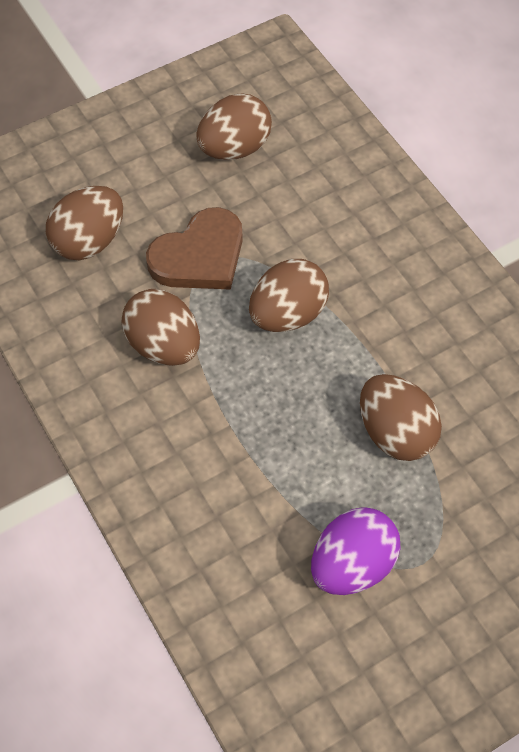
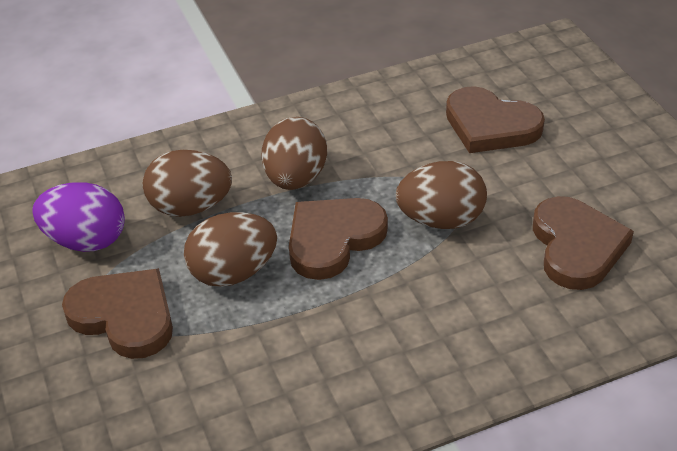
brown egg: 5 -> 4
brown heart: 1 -> 4

